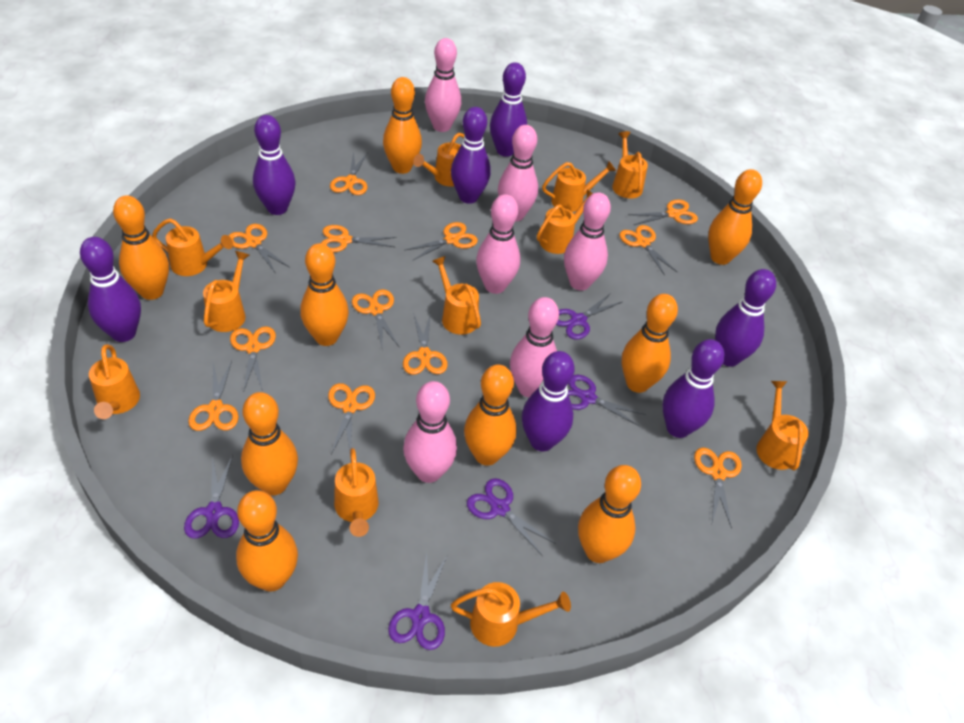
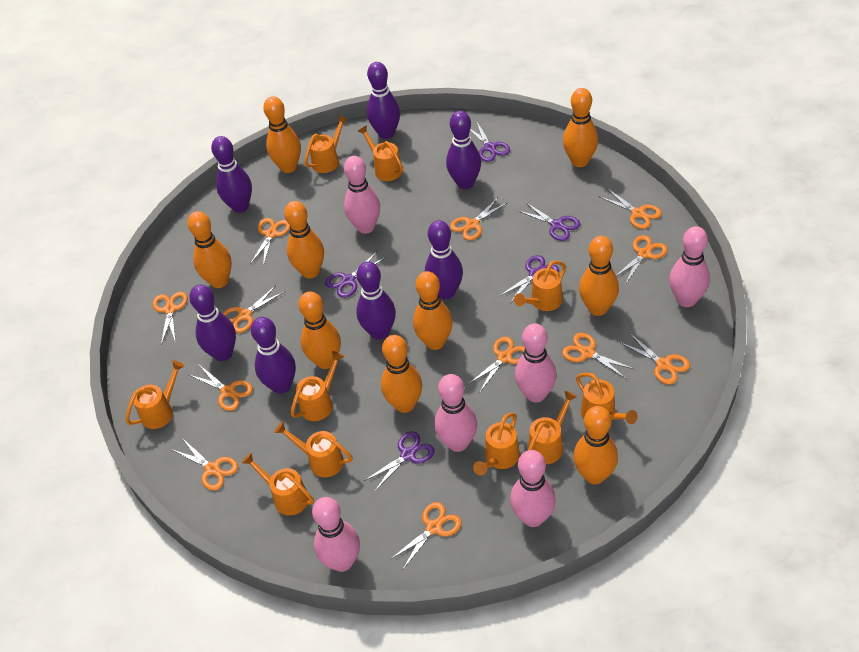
orange watering can: 11 -> 10

